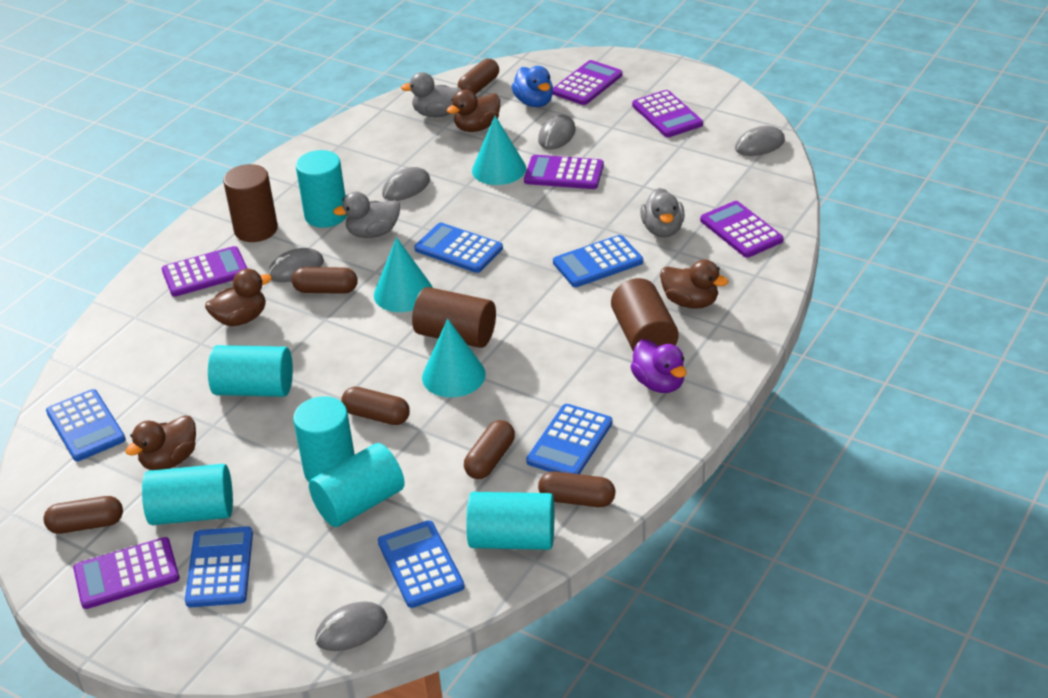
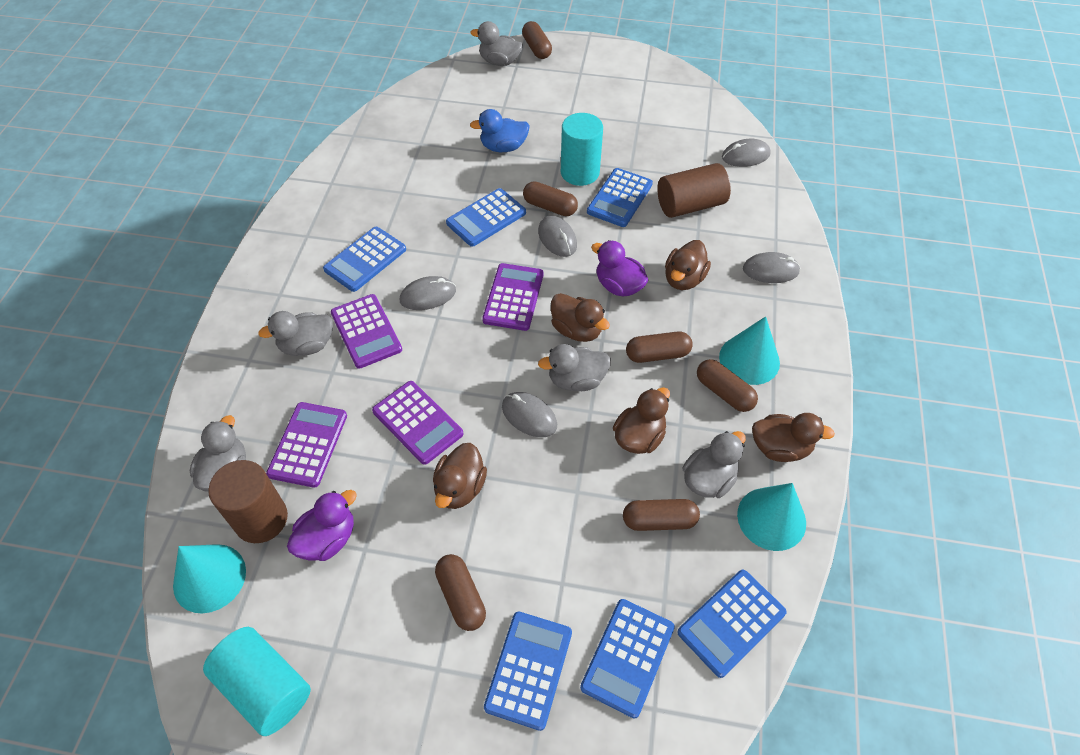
brown cylinder: 3 -> 2
brown duck: 4 -> 5
grey duck: 3 -> 5
purple calculator: 6 -> 4
purple duck: 1 -> 2
turquoise cylinder: 6 -> 2

